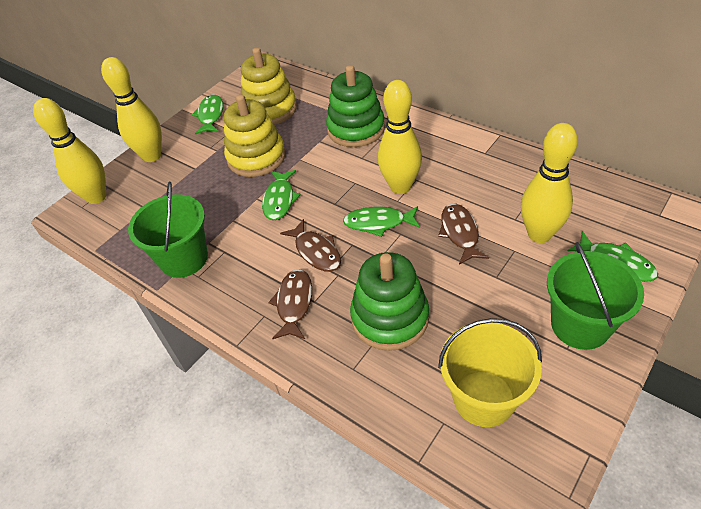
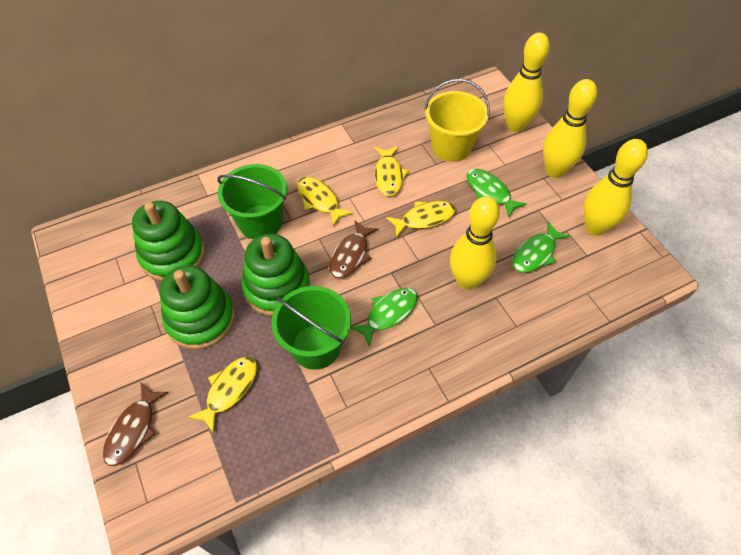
brown fish: 3 -> 2
green fish: 4 -> 3
green stacking toy: 2 -> 3
yellow fish: 0 -> 4
yellow stacking toy: 2 -> 0

